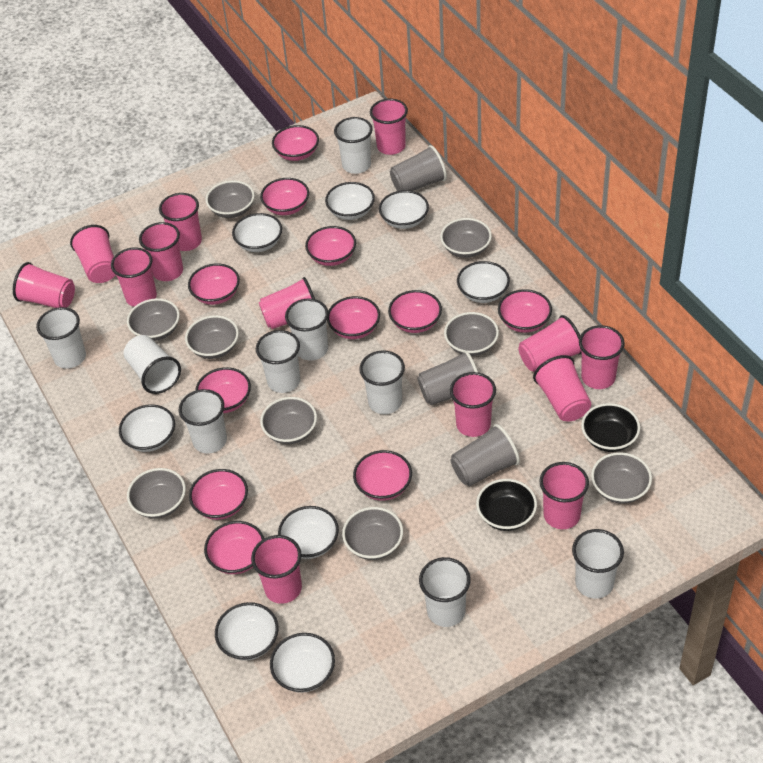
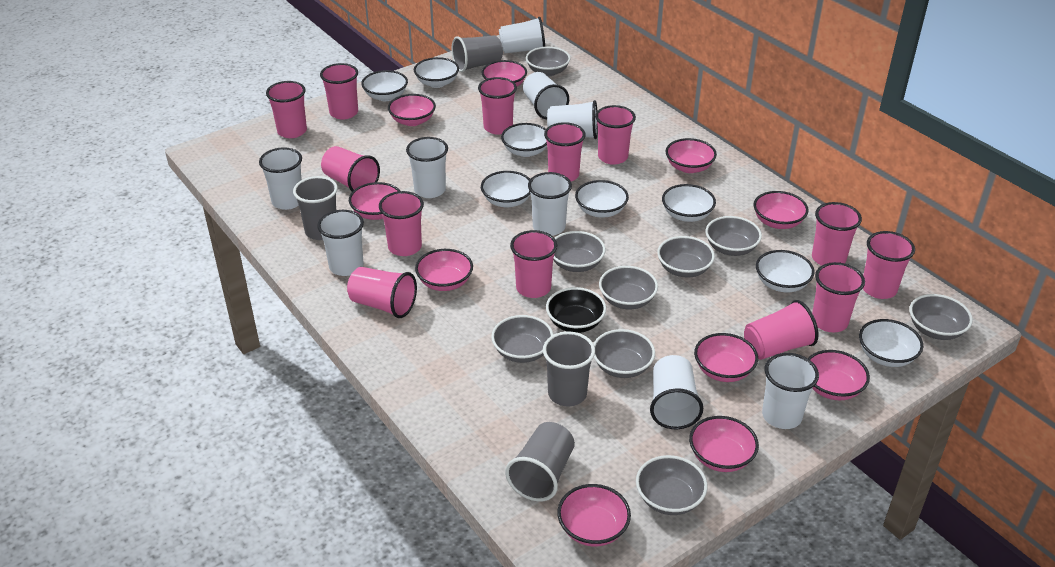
black bowl: 2 -> 1
grey cup: 3 -> 4
pink bowl: 11 -> 10

